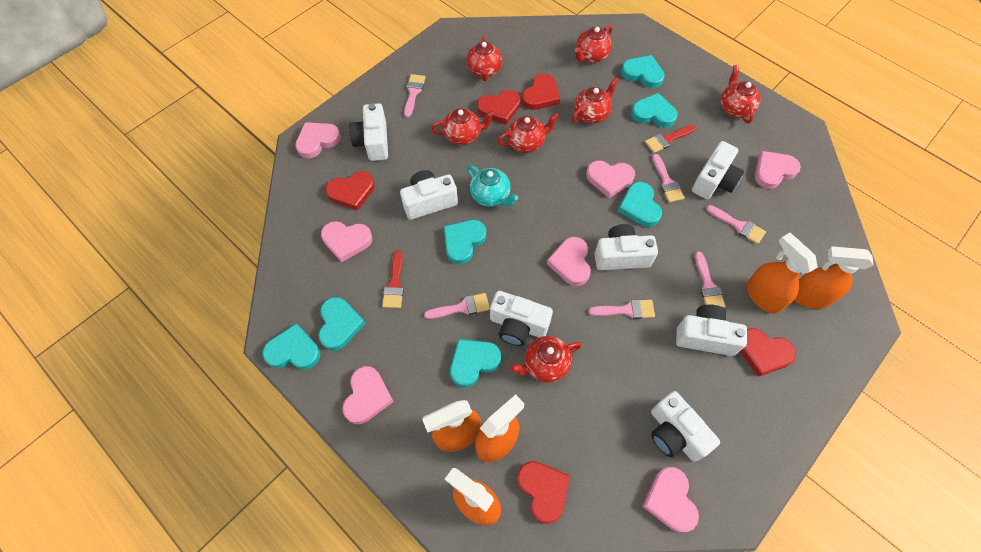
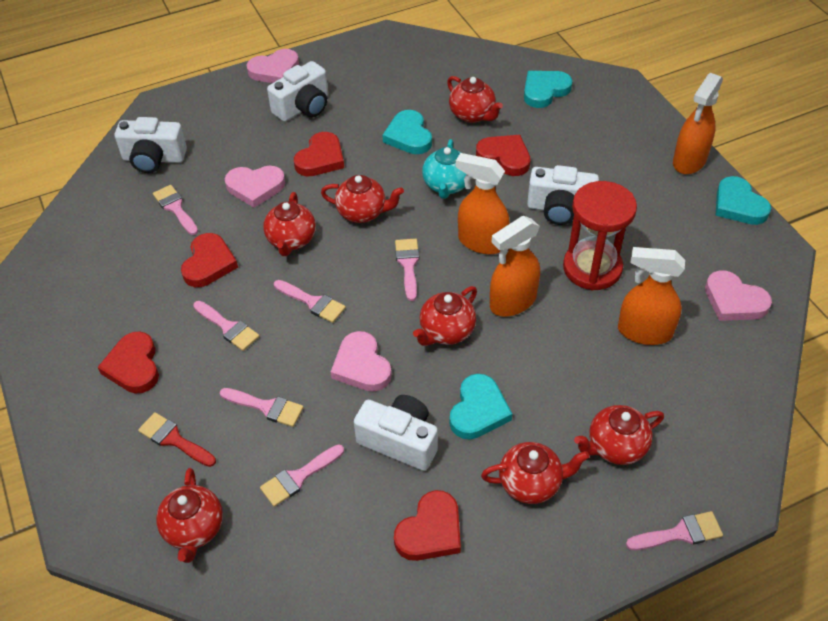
orange spray bottle: 5 -> 4
pink brush: 6 -> 7
pink heart: 7 -> 4
red brush: 2 -> 1
red hourglass: 0 -> 1
turquoise heart: 7 -> 4
white camera: 7 -> 4

